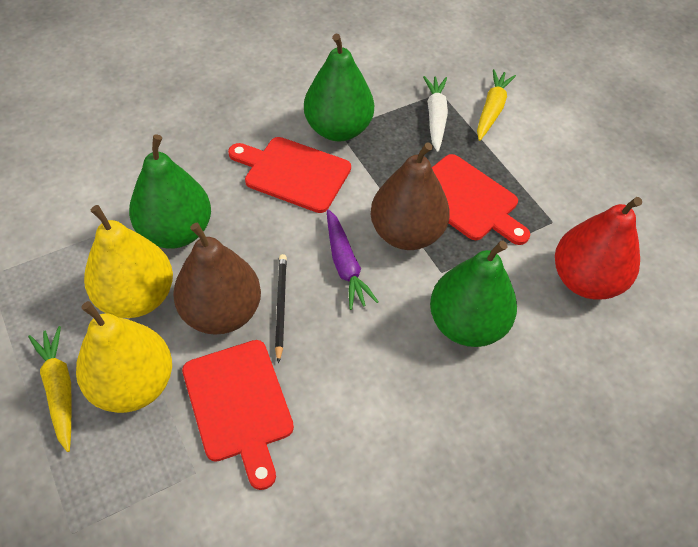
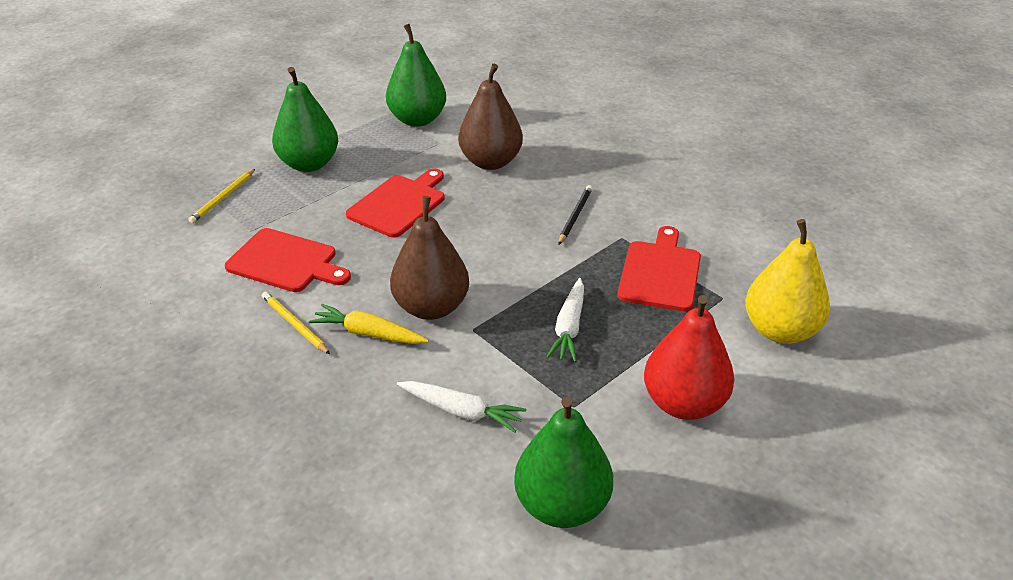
purple carrot: 1 -> 0
white carrot: 1 -> 2
yellow carrot: 2 -> 1
yellow pear: 2 -> 1
yellow pencil: 0 -> 2

